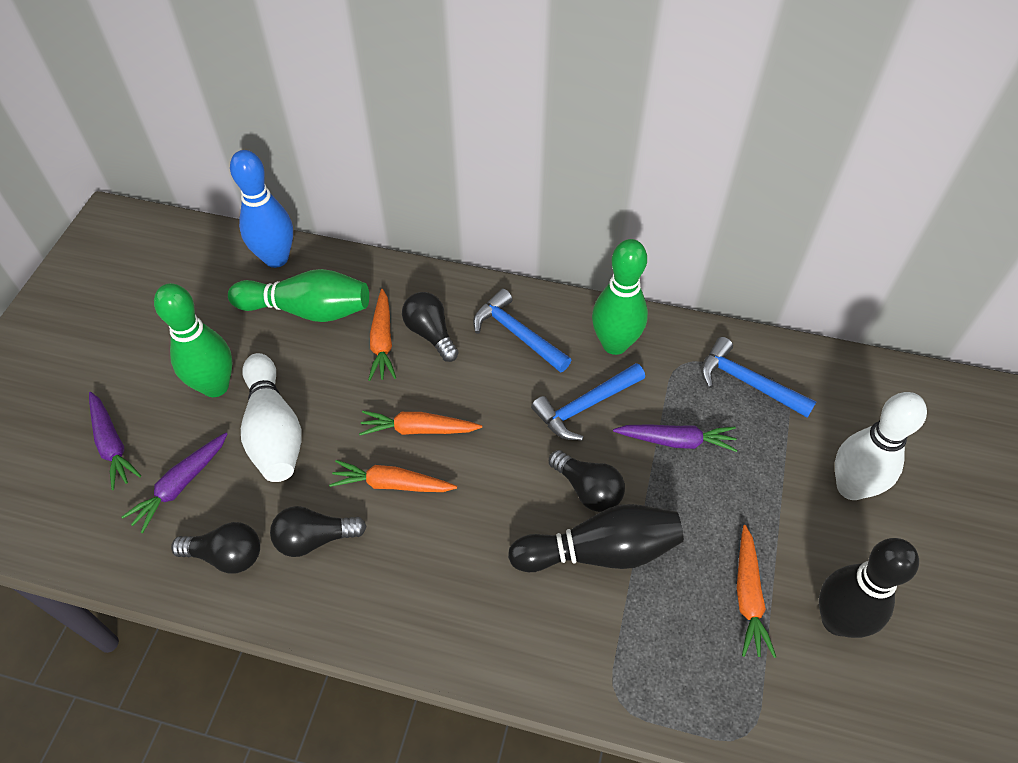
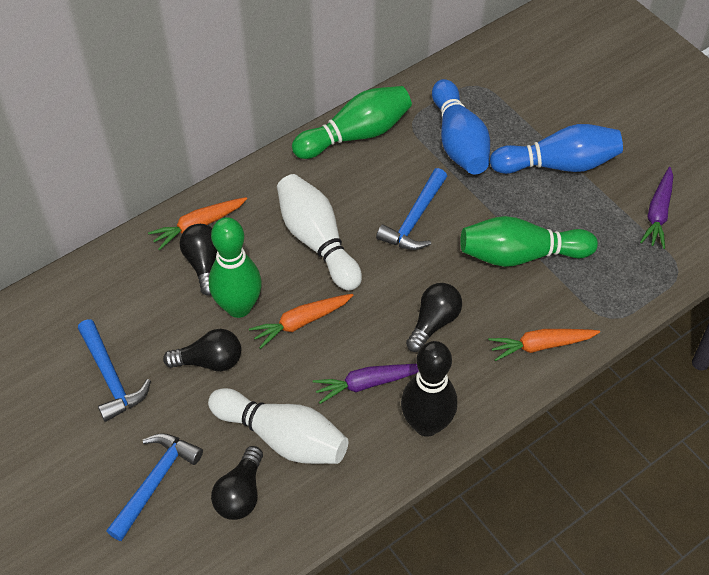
black bowling pin: 2 -> 1
blue bowling pin: 1 -> 2
orange carrot: 4 -> 3
purple carrot: 3 -> 2

